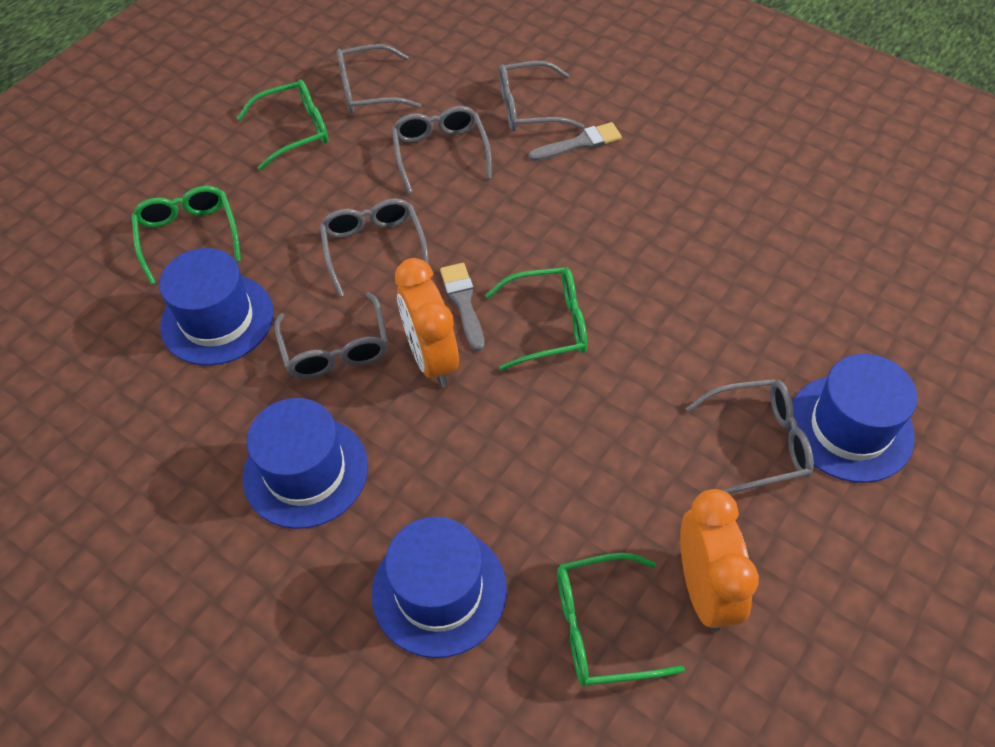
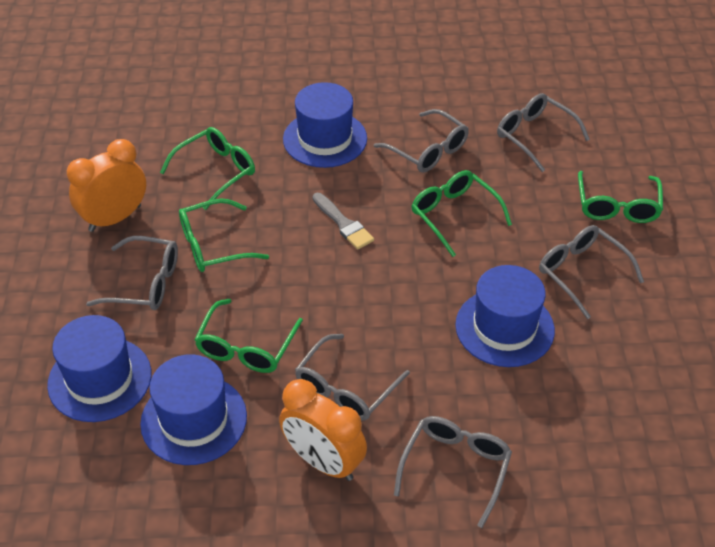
green glasses: 4 -> 5
grey brush: 2 -> 1

